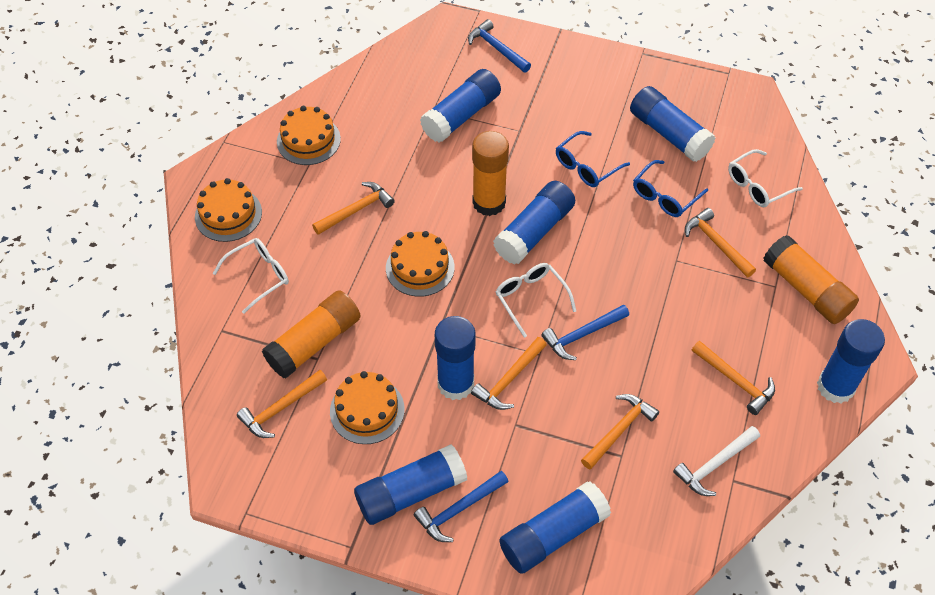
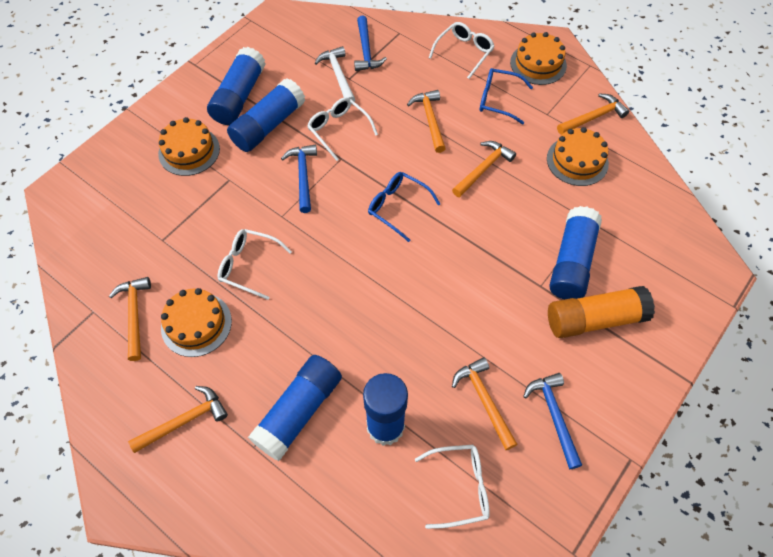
blue glue stick: 7 -> 5
orange glue stick: 3 -> 1
white glasses: 3 -> 4

